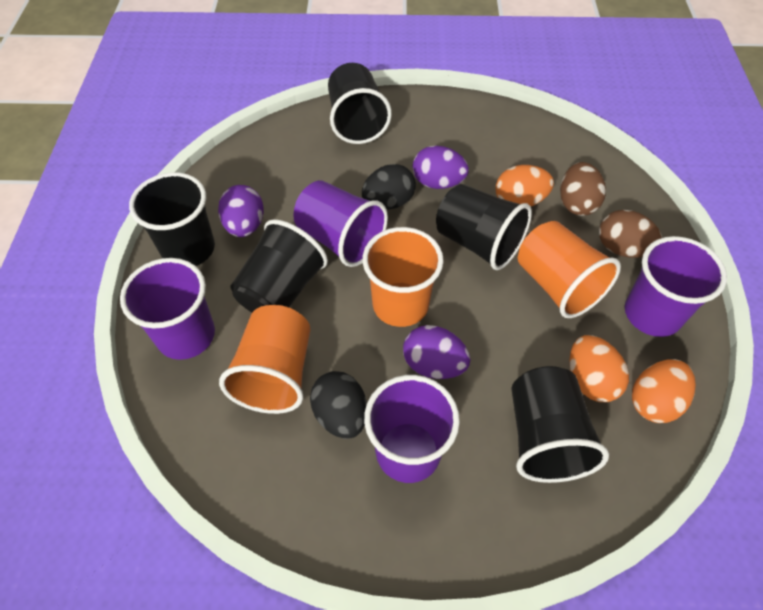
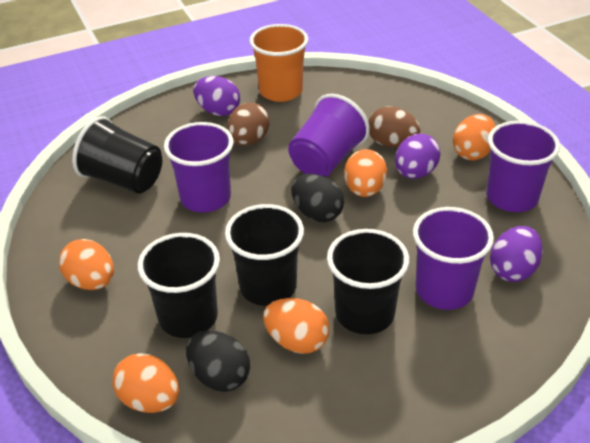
black cup: 5 -> 4
orange cup: 3 -> 1
orange egg: 3 -> 5

